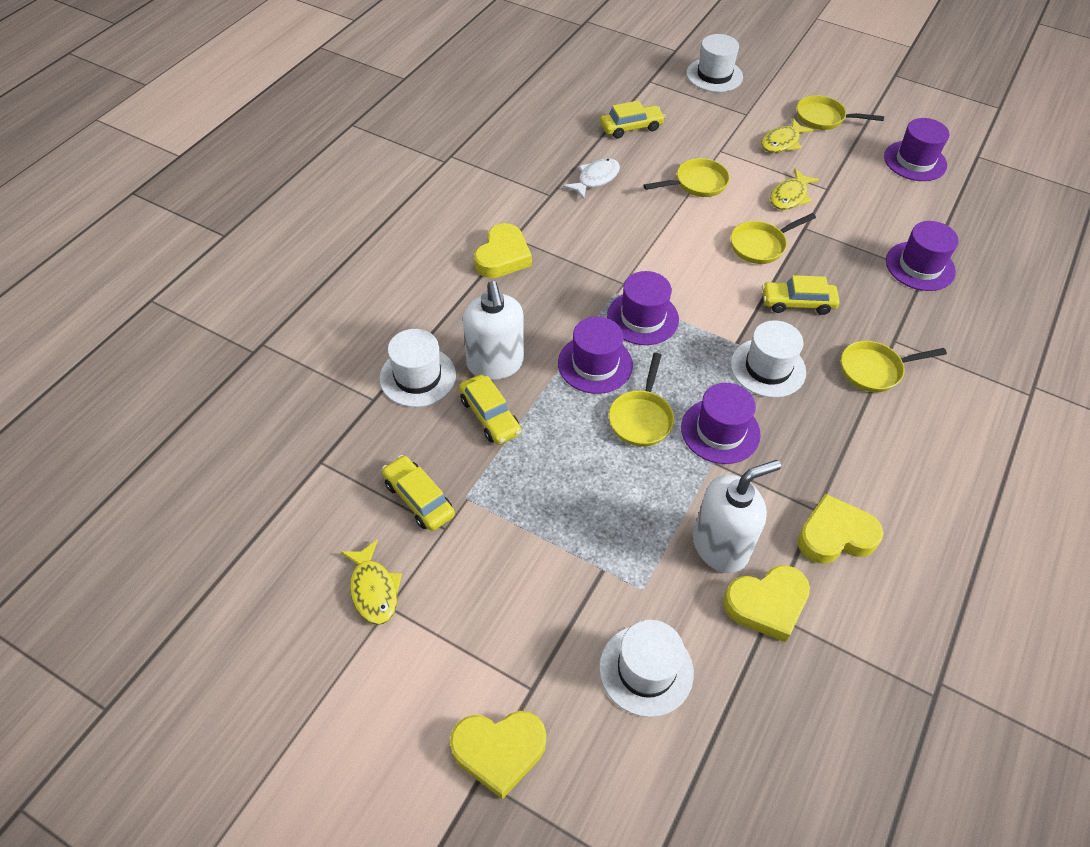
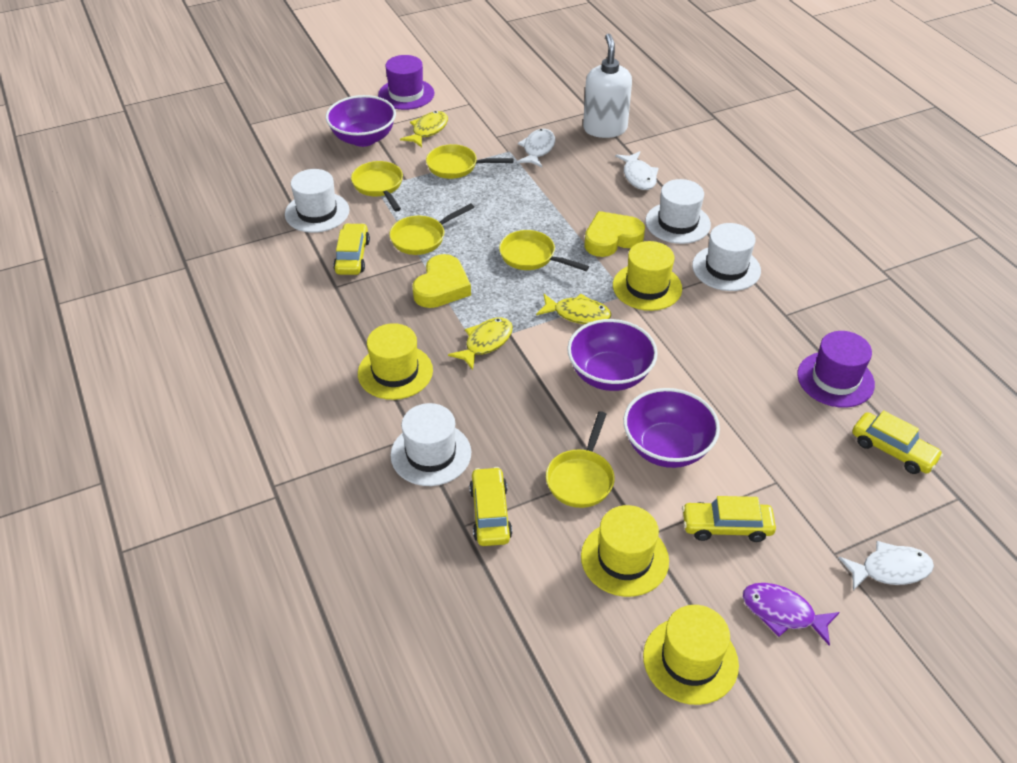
purple bowl: 0 -> 3
purple fish: 0 -> 1
purple hat: 5 -> 2
white fish: 1 -> 3
white soap dispenser: 2 -> 1
yellow hat: 0 -> 4
yellow heart: 4 -> 2

